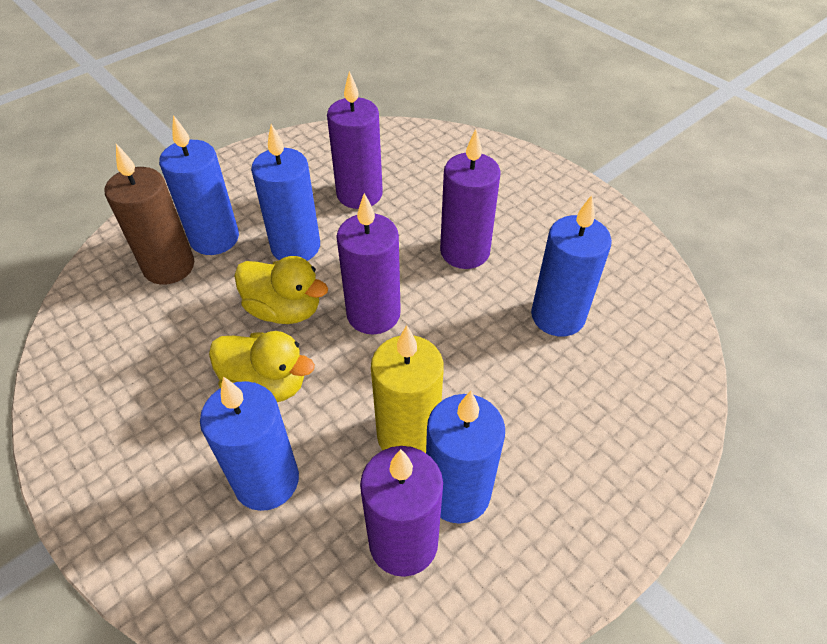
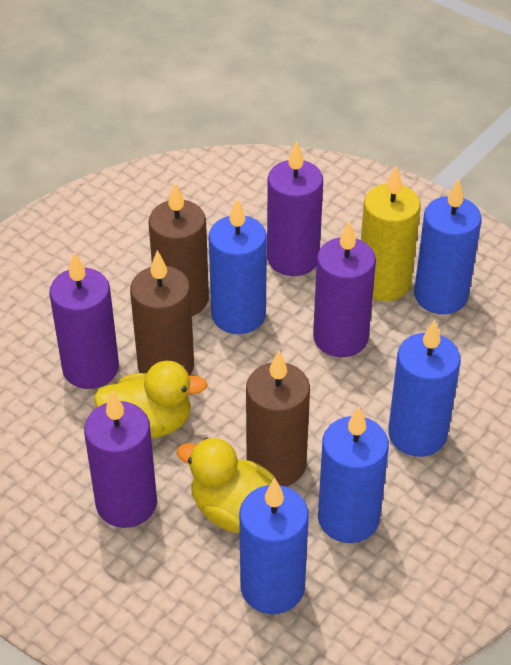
brown candle: 1 -> 3

